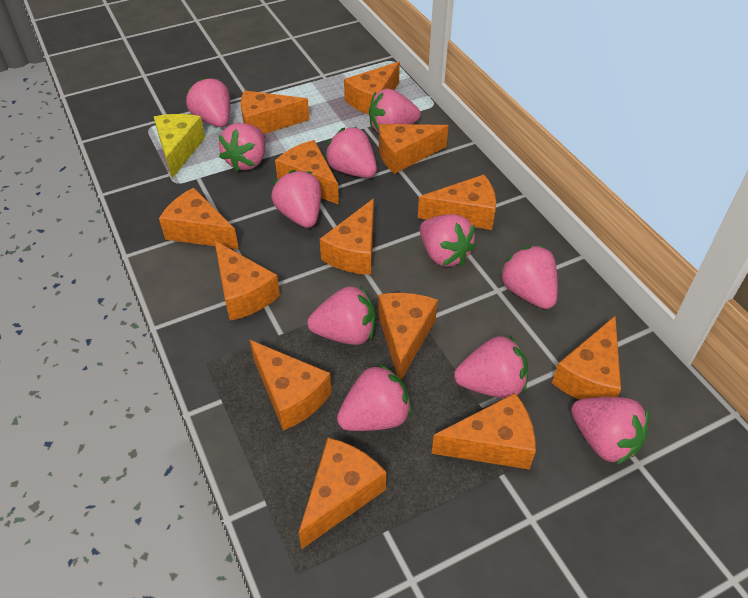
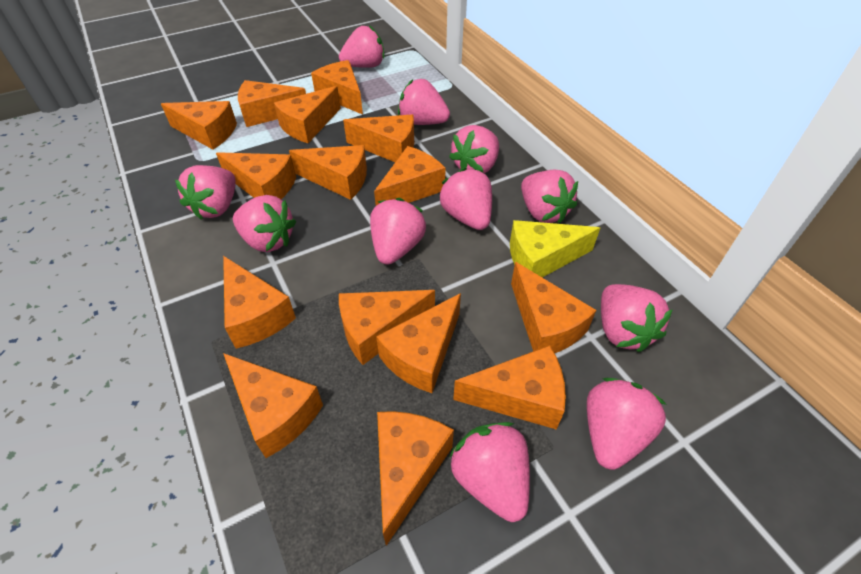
orange cheese: 13 -> 15

